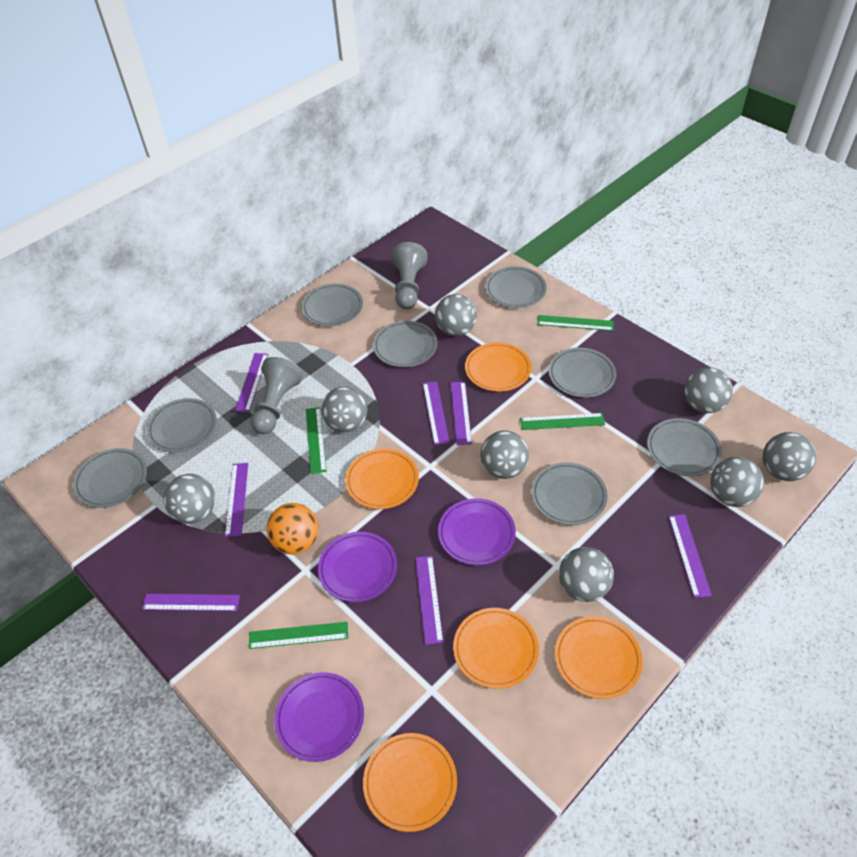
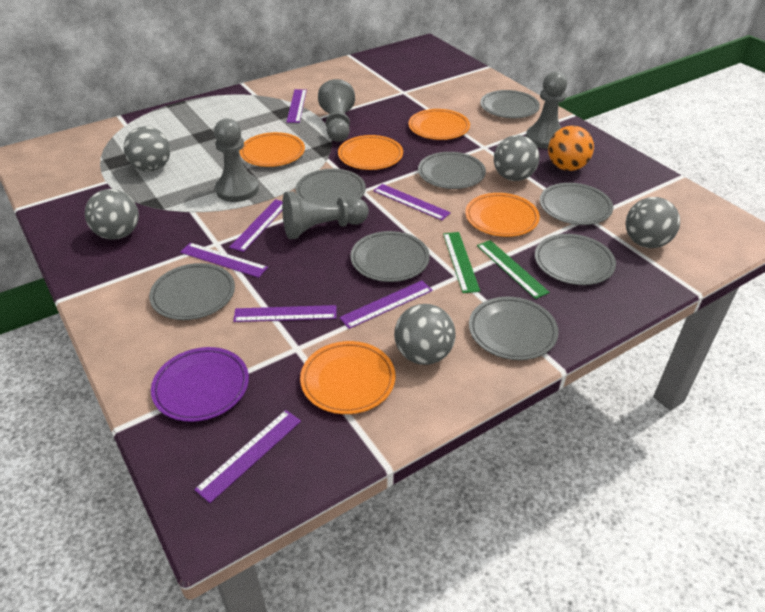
green ruler: 4 -> 2
grey ball: 8 -> 5
grey pawn: 2 -> 4
purple plate: 3 -> 1

